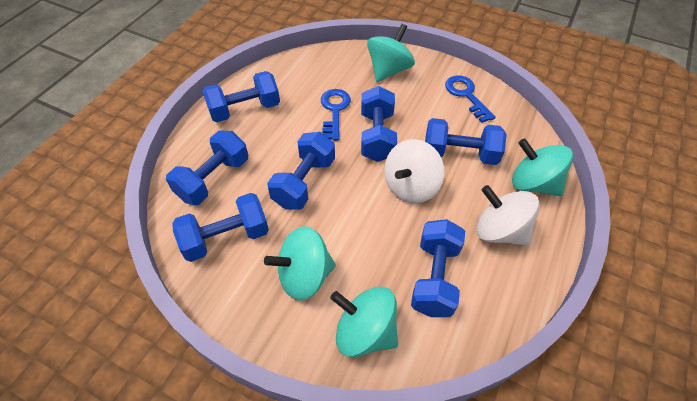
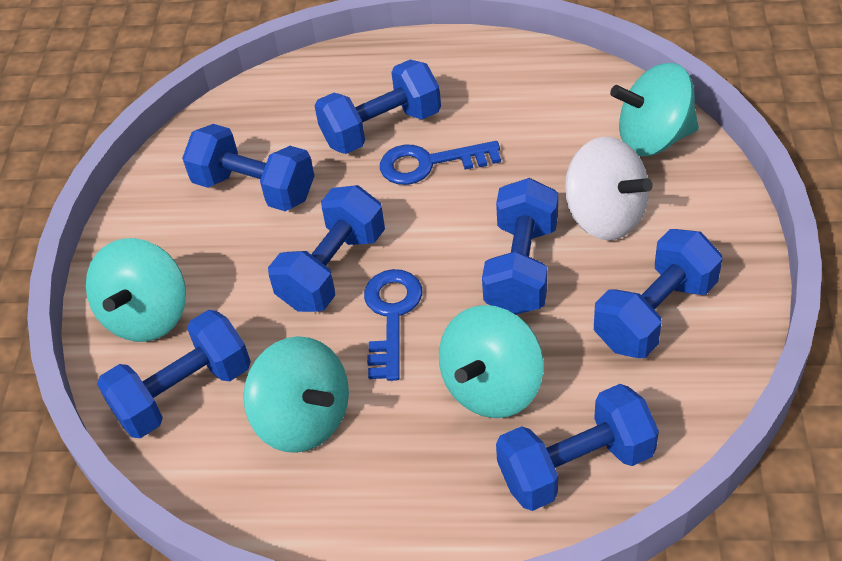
white spinning top: 2 -> 1

